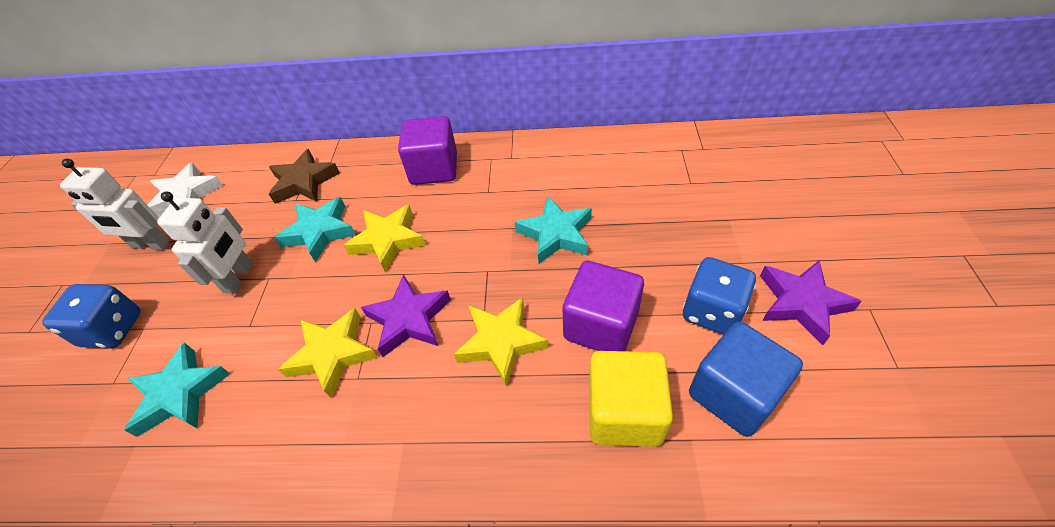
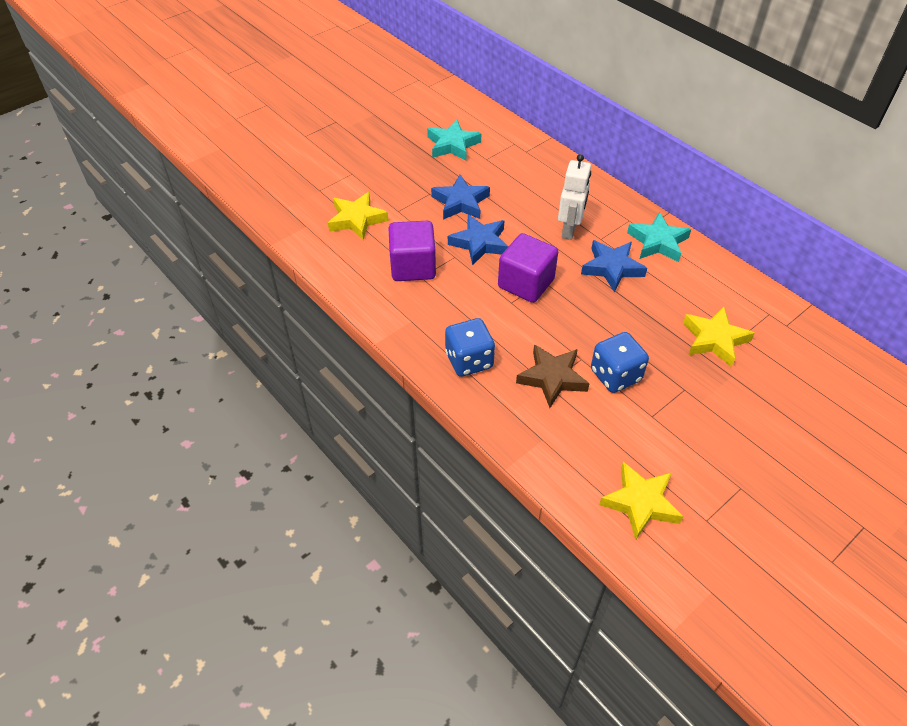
blue cube: 1 -> 0
blue star: 0 -> 3
purple star: 2 -> 0
turquoise star: 3 -> 2
white robot: 2 -> 1
white star: 1 -> 0
yellow cube: 1 -> 0

